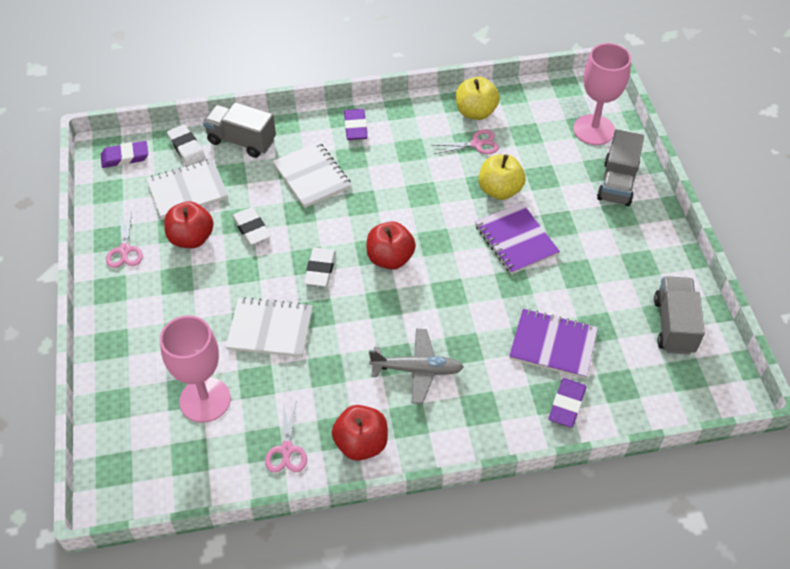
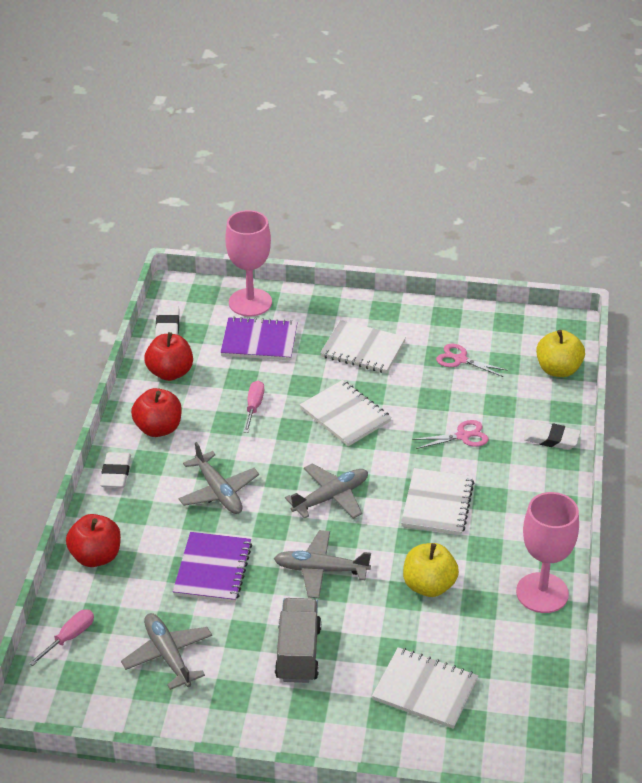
grey plane: 1 -> 4
grey truck: 3 -> 1
pink scissors: 3 -> 2
pink screwdriver: 0 -> 2
purple eraser: 3 -> 0
white notebook: 3 -> 4

